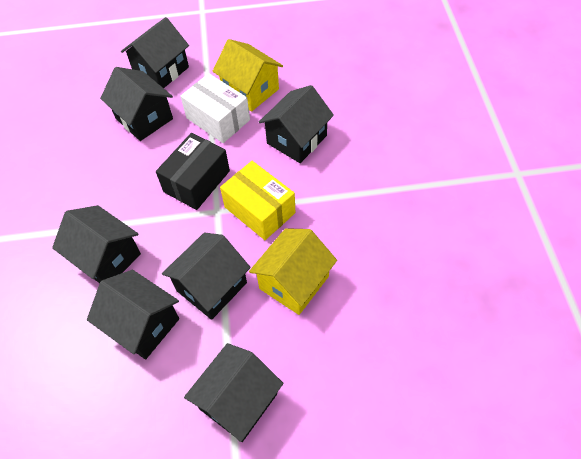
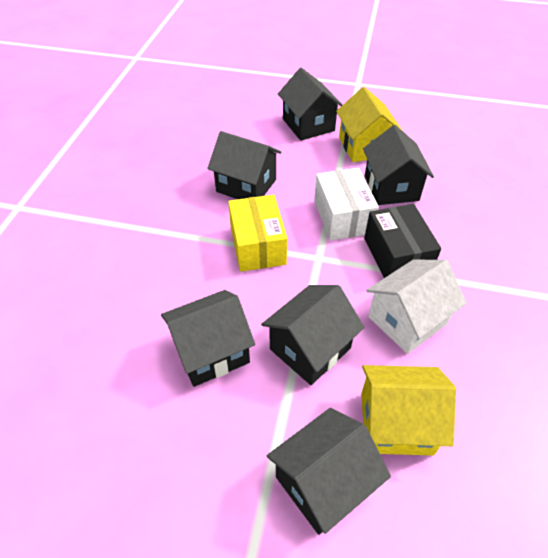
black house: 7 -> 6
white house: 0 -> 1

